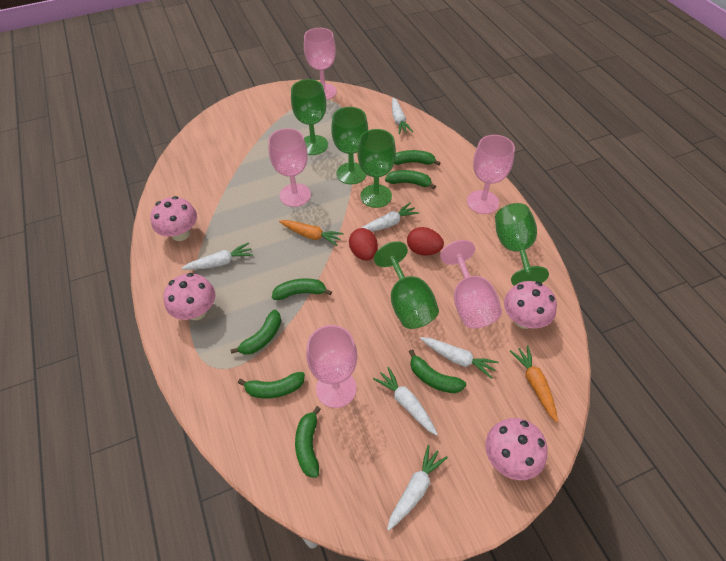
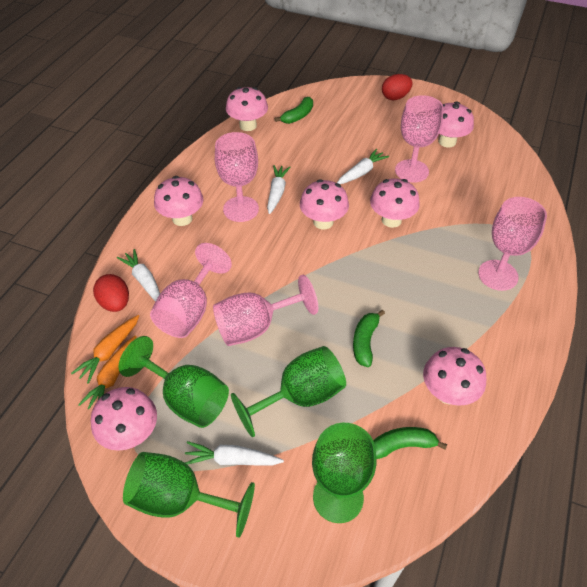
green banana: 7 -> 3
green goblet: 5 -> 4
pink mushroom: 4 -> 7
white carrot: 6 -> 4

